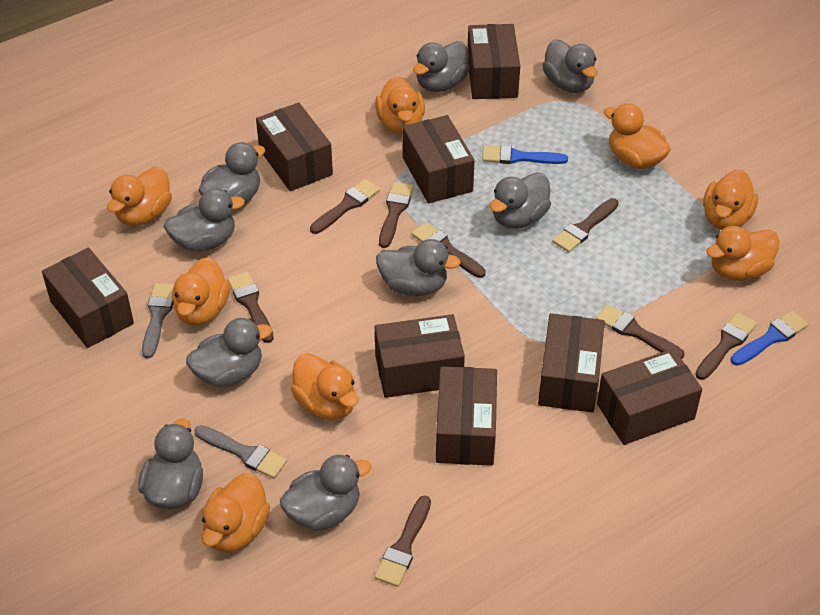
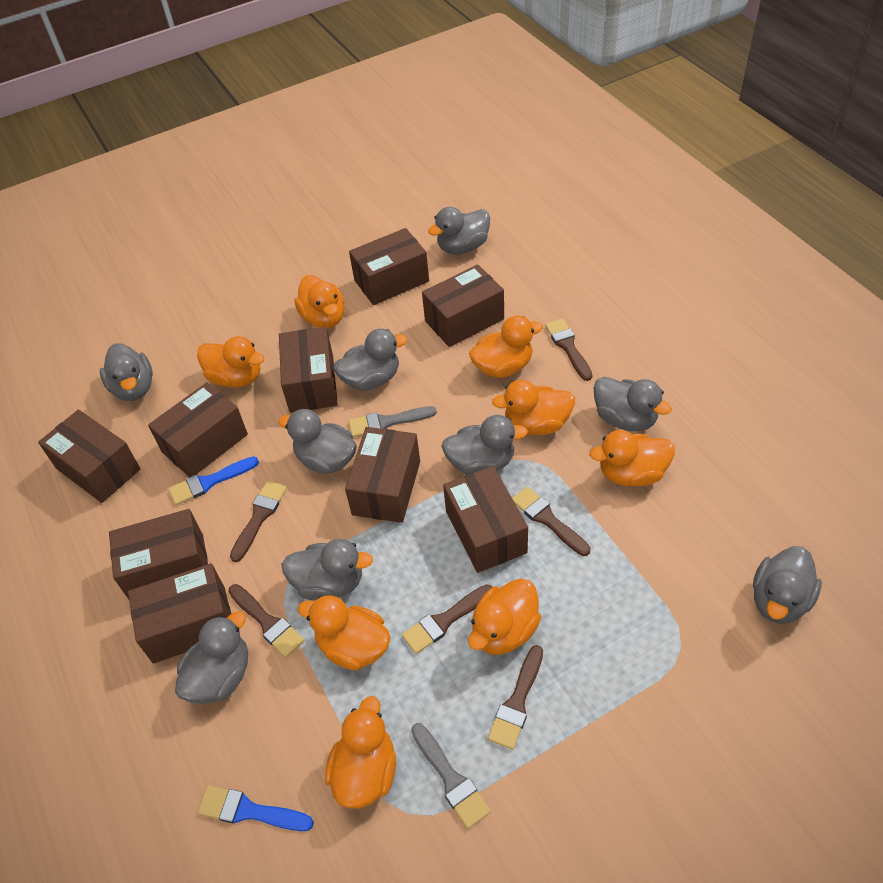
brown box: 8 -> 9
brown brush: 8 -> 6

